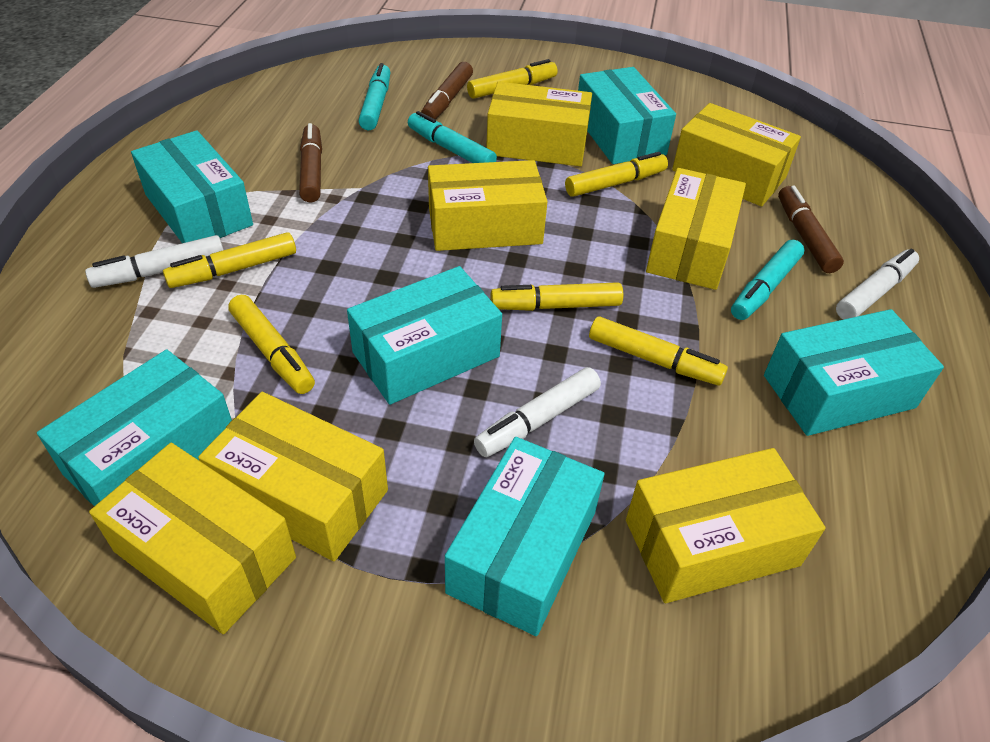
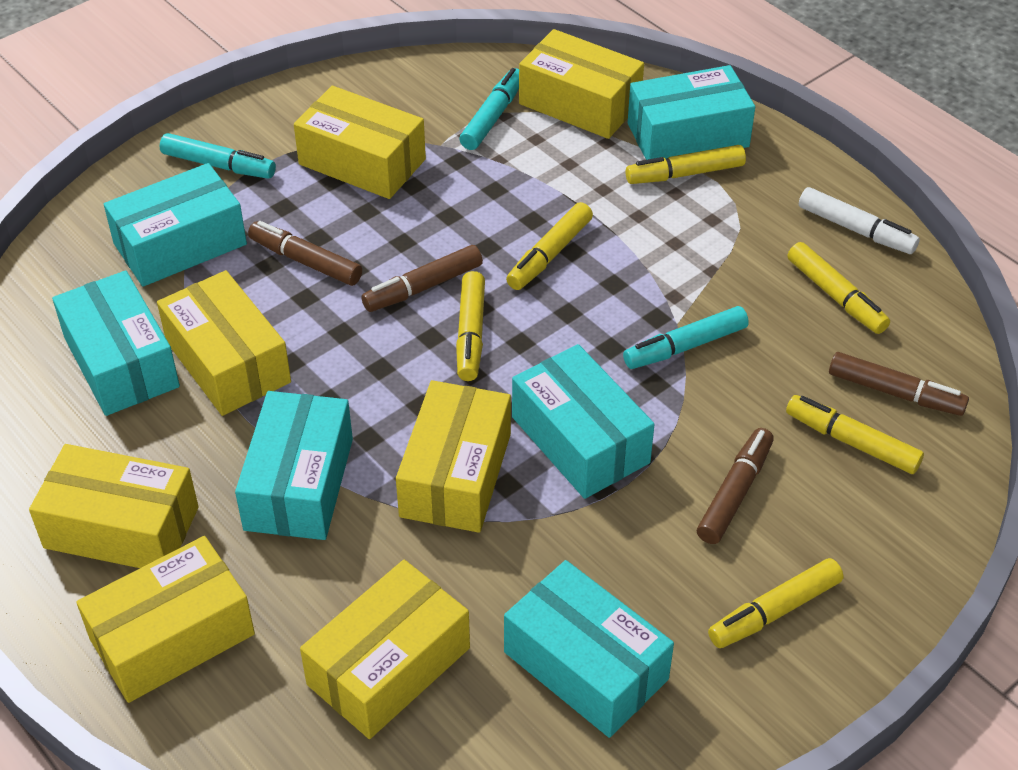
brown marker: 3 -> 4
white marker: 3 -> 1

